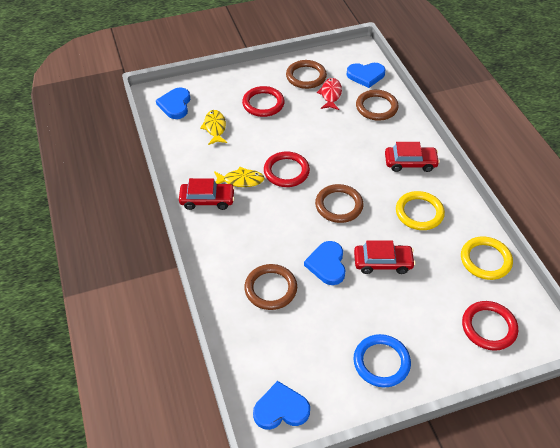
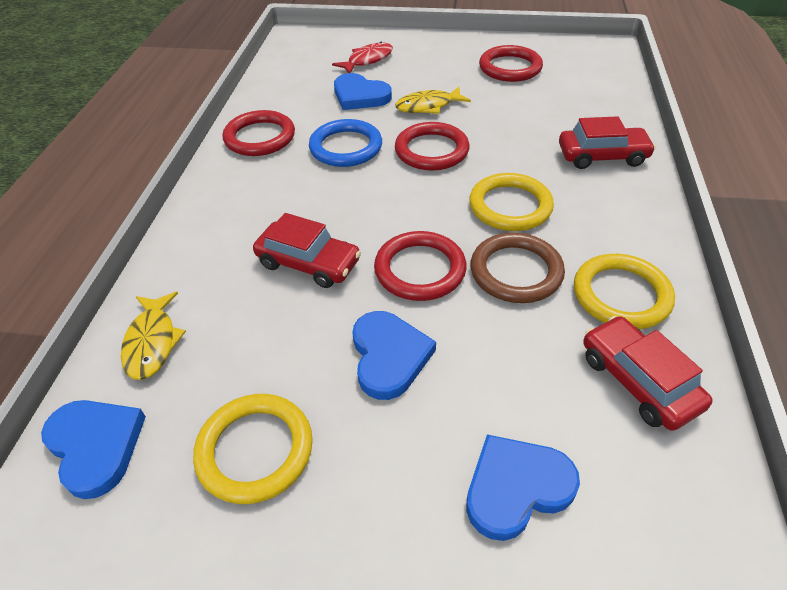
brown ring: 4 -> 1
red ring: 3 -> 4
yellow ring: 2 -> 3

